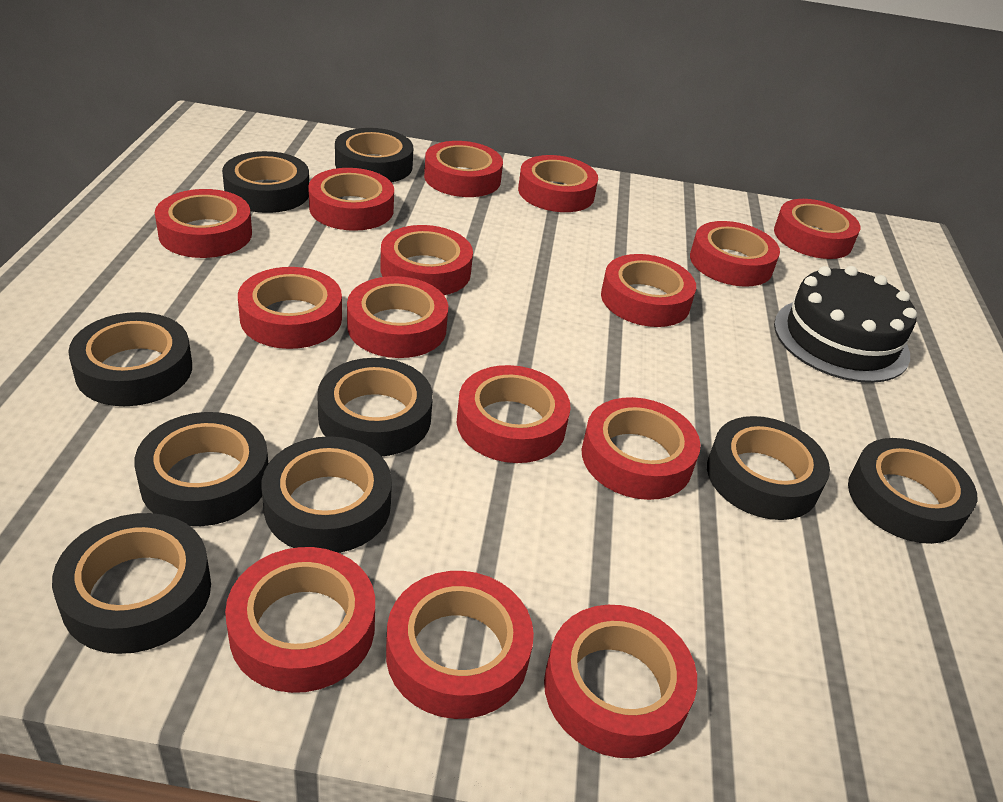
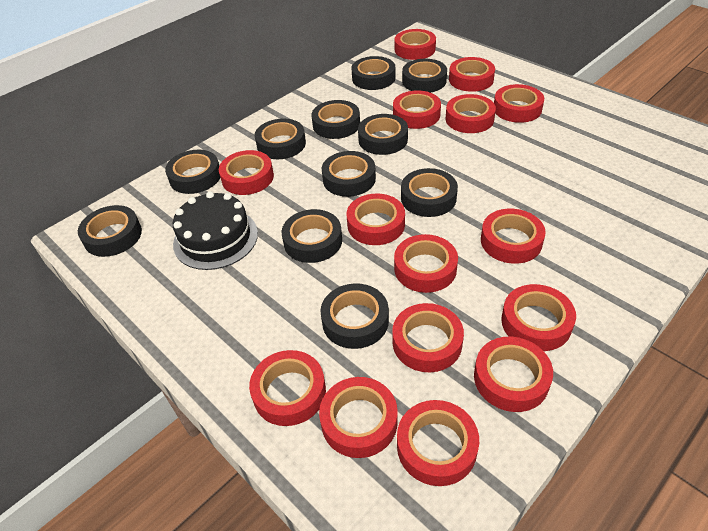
black tape: 9 -> 11

